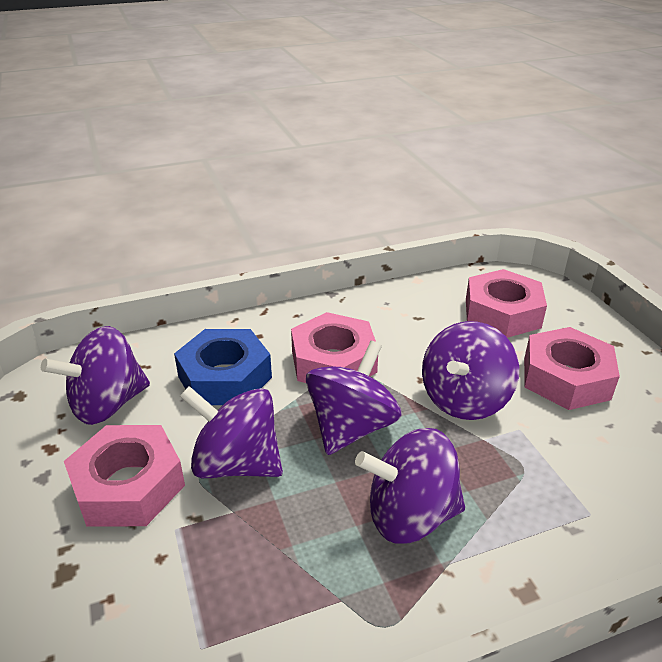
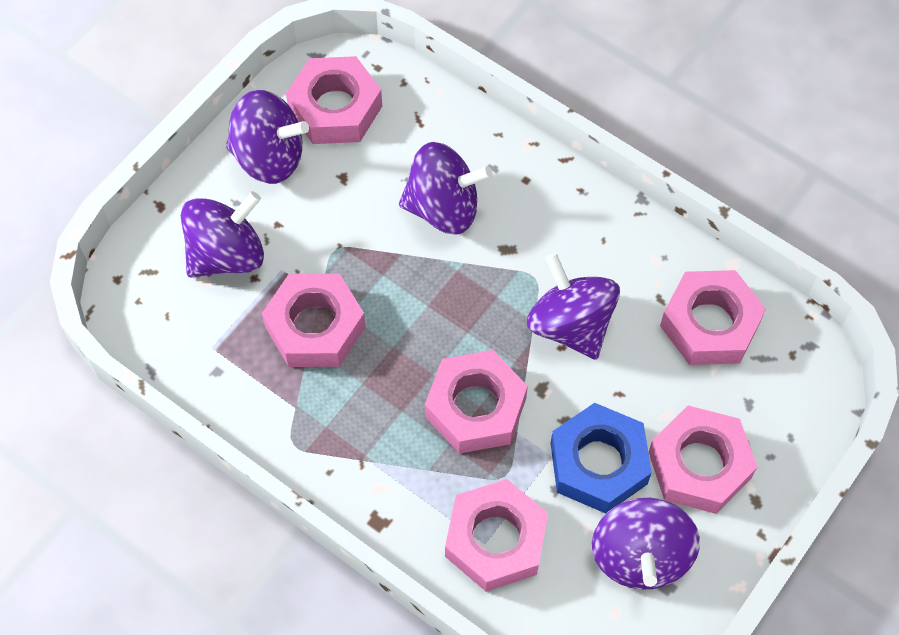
pink nut: 4 -> 6

